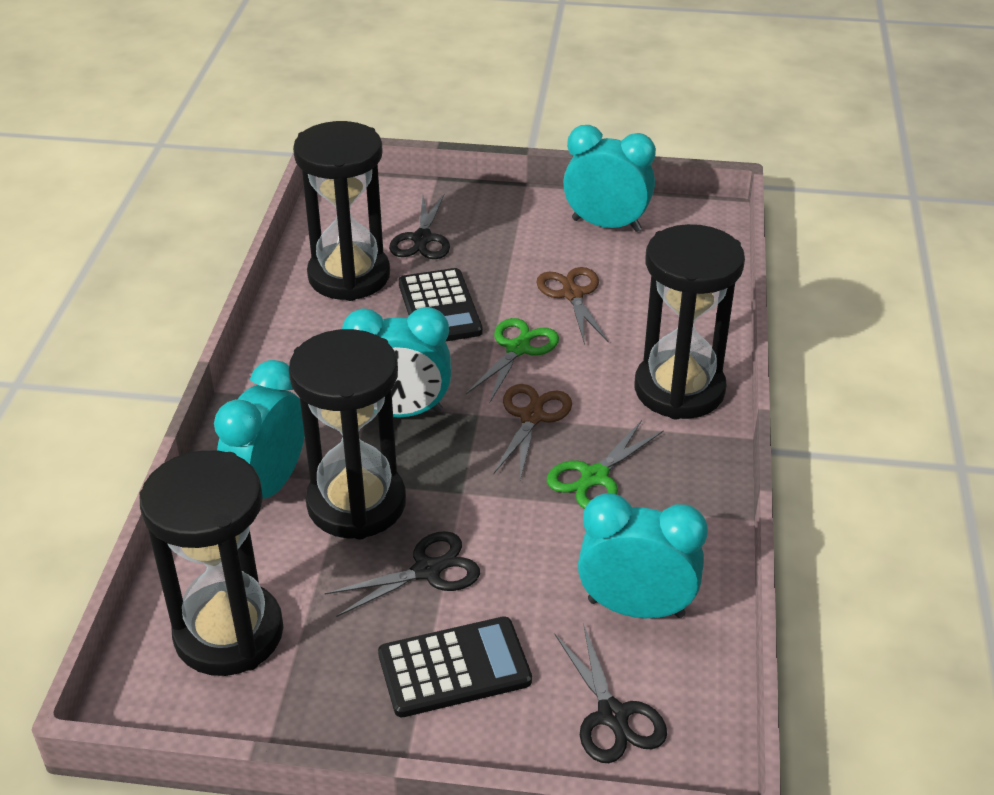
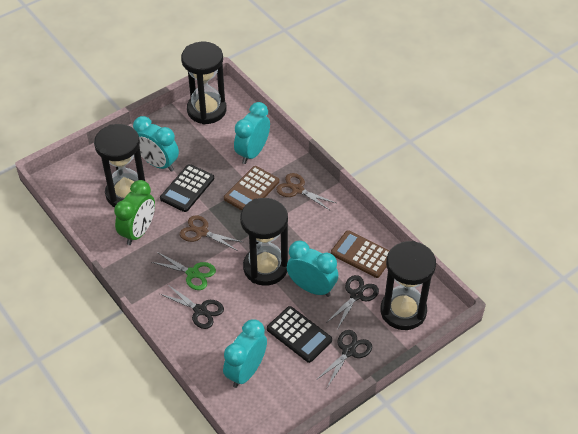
brown calculator: 0 -> 2
green clock: 0 -> 1
green scissors: 2 -> 1

